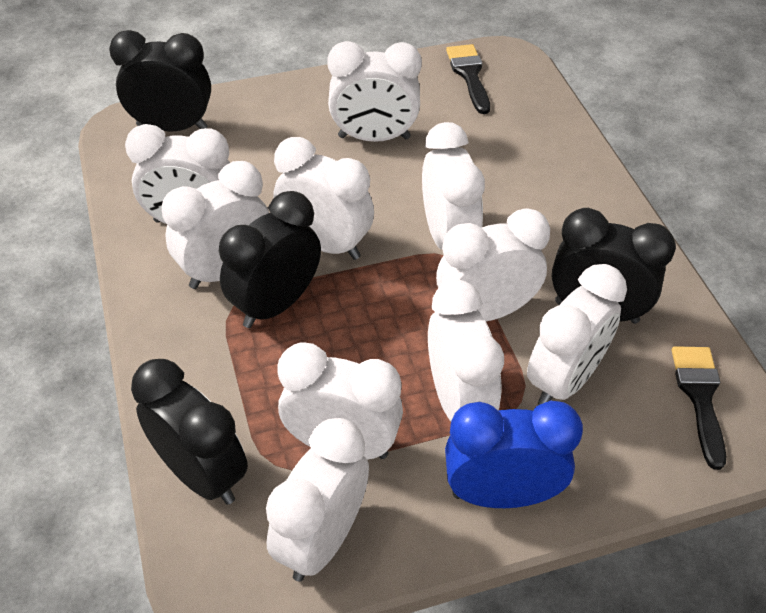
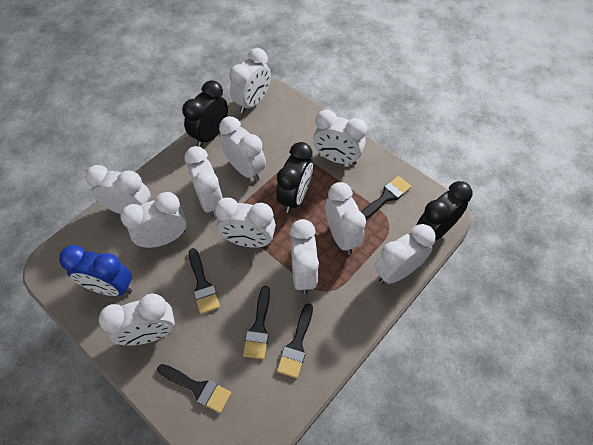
black brush: 2 -> 5
black clock: 4 -> 3
white clock: 10 -> 11

